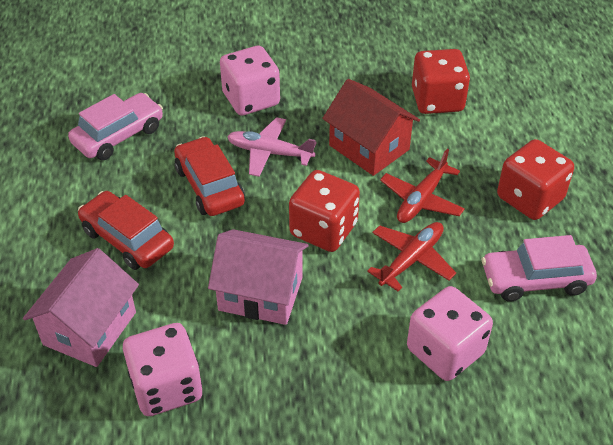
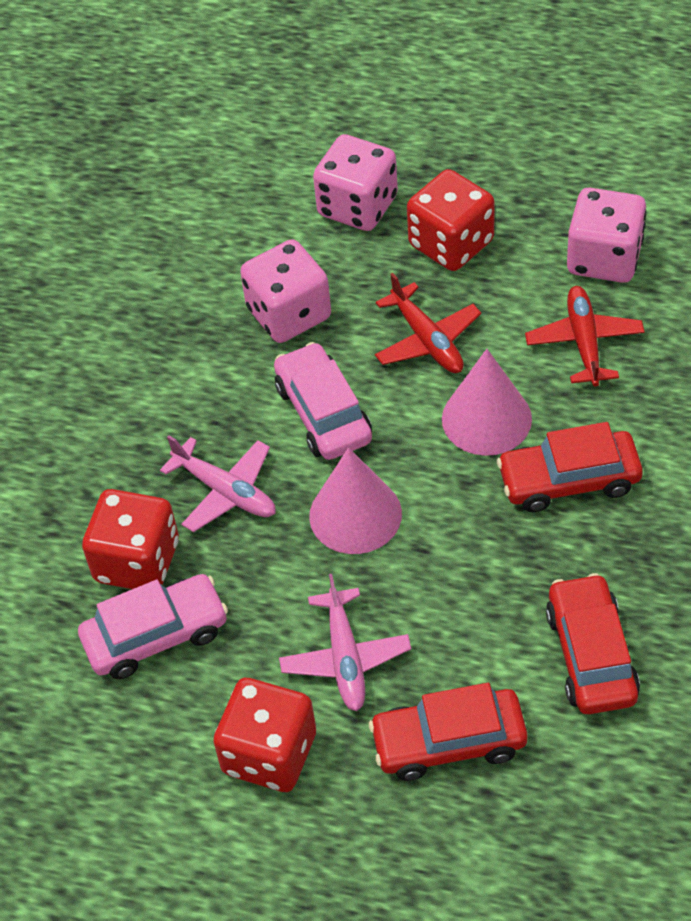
pink cone: 0 -> 2
pink house: 2 -> 0
pink plane: 1 -> 2
red car: 2 -> 3
red house: 1 -> 0

